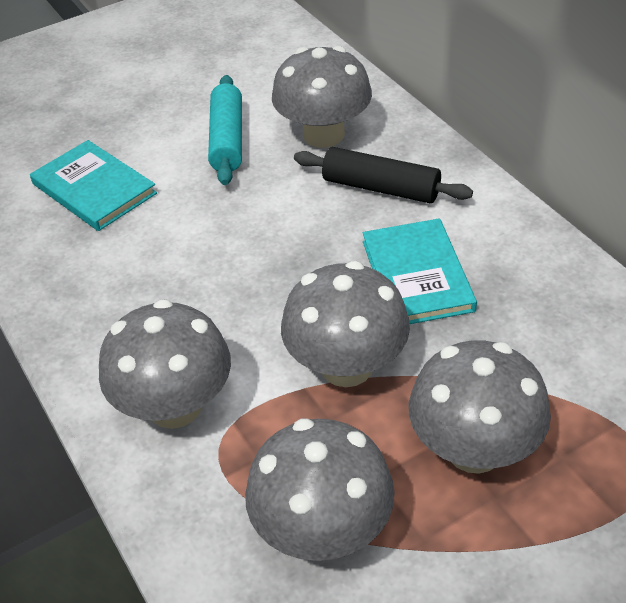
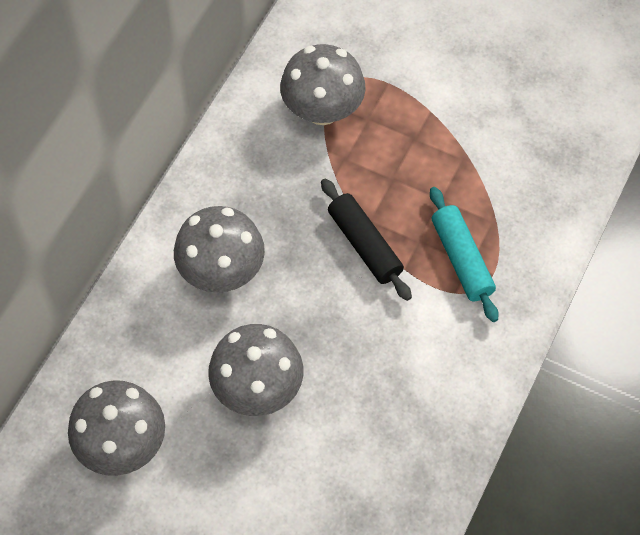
grey mushroom: 5 -> 4
turquoise book: 2 -> 0

